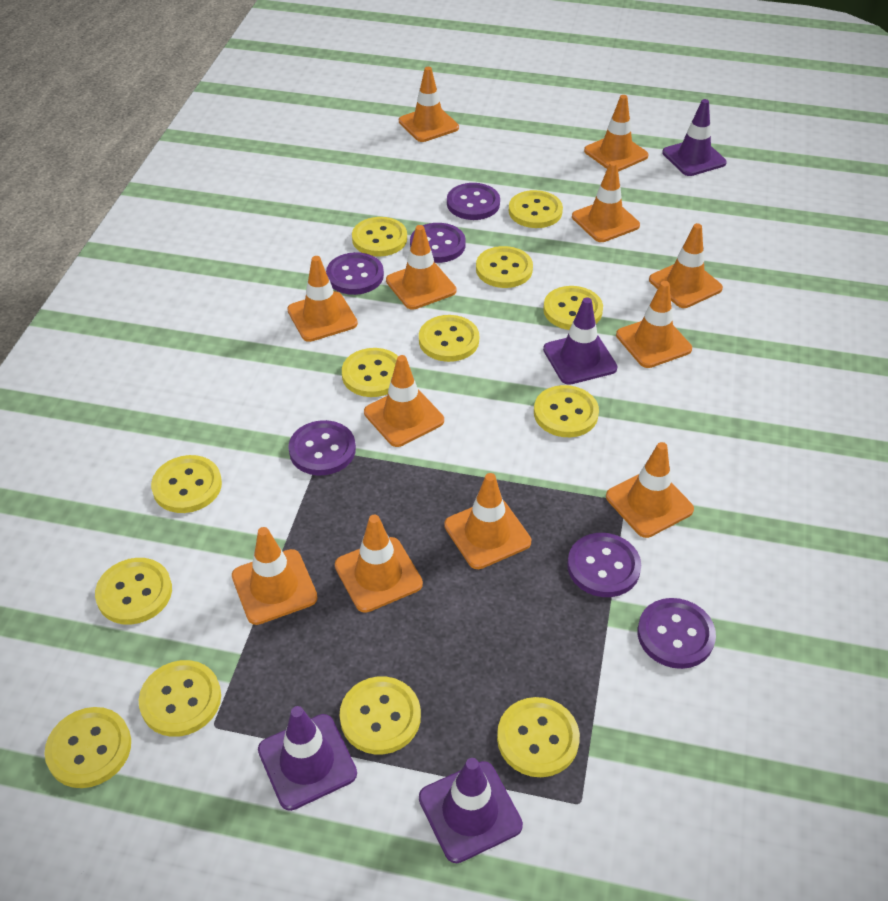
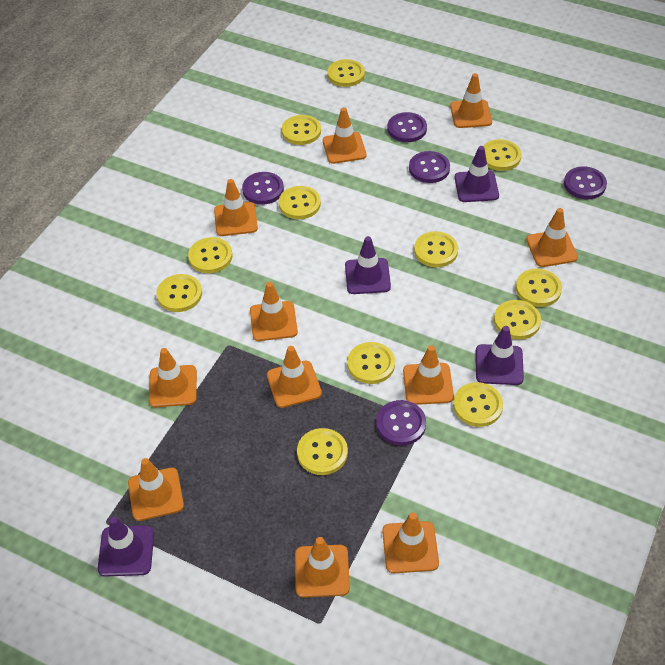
orange traffic cone: 12 -> 11
purple button: 6 -> 5
yellow button: 13 -> 12

